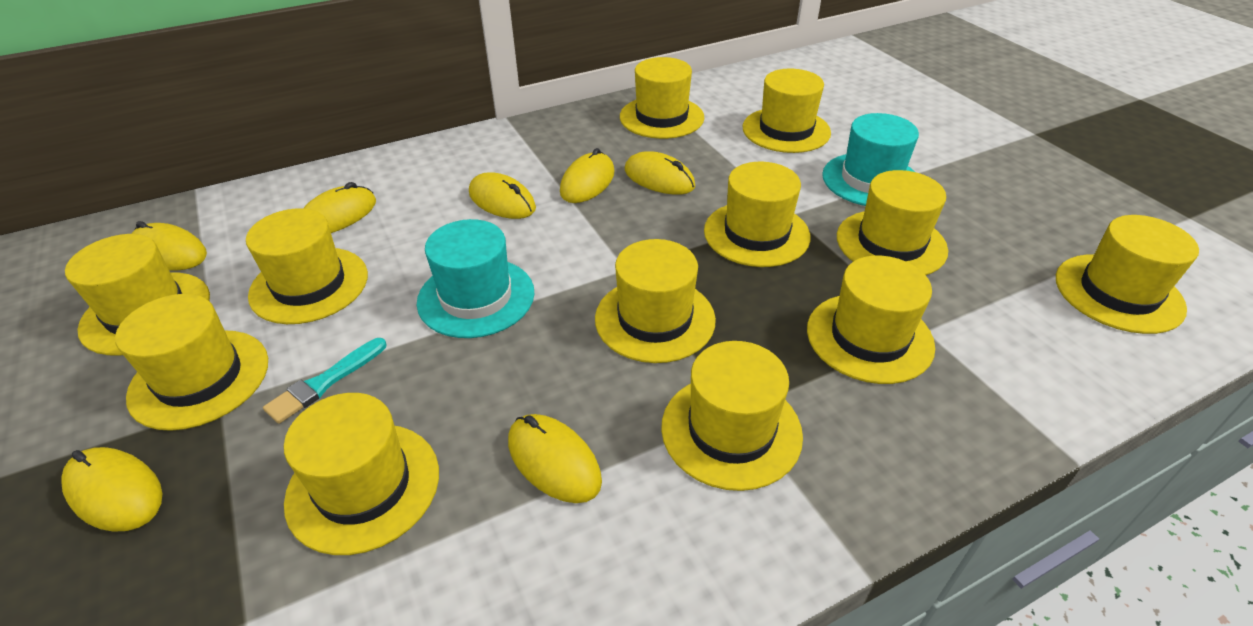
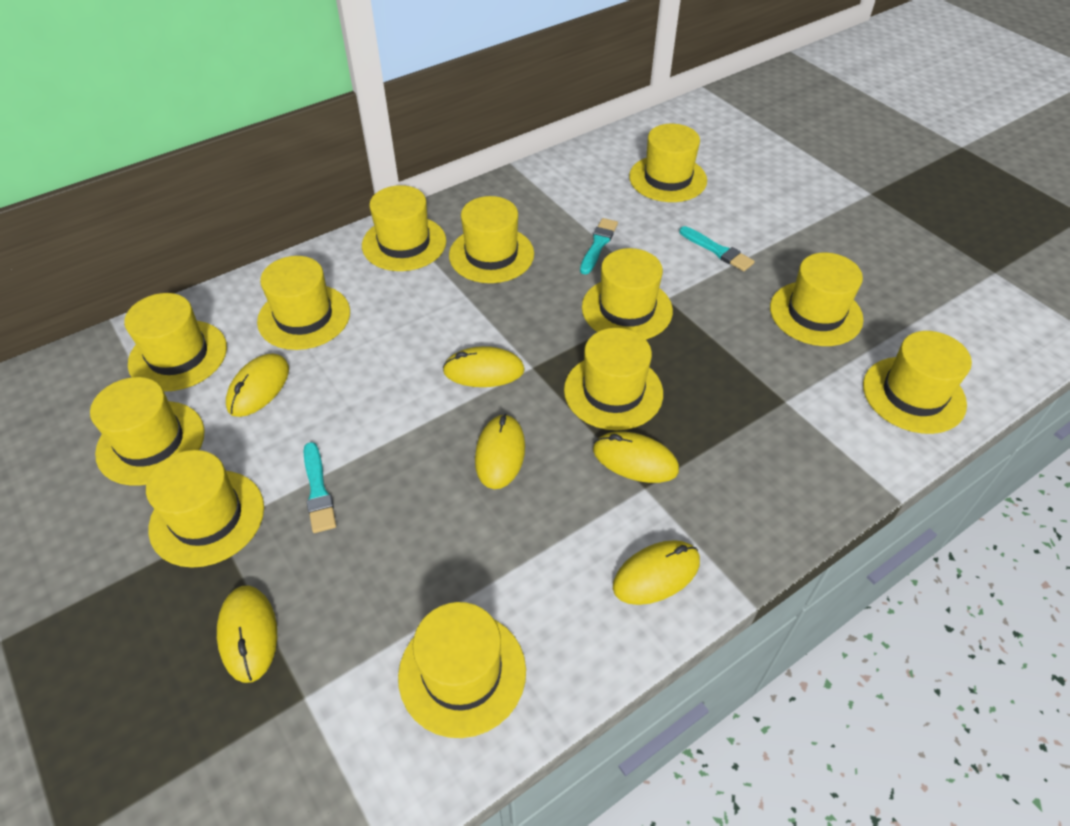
turquoise brush: 1 -> 3
turquoise hat: 2 -> 0
yellow mouse: 7 -> 6

